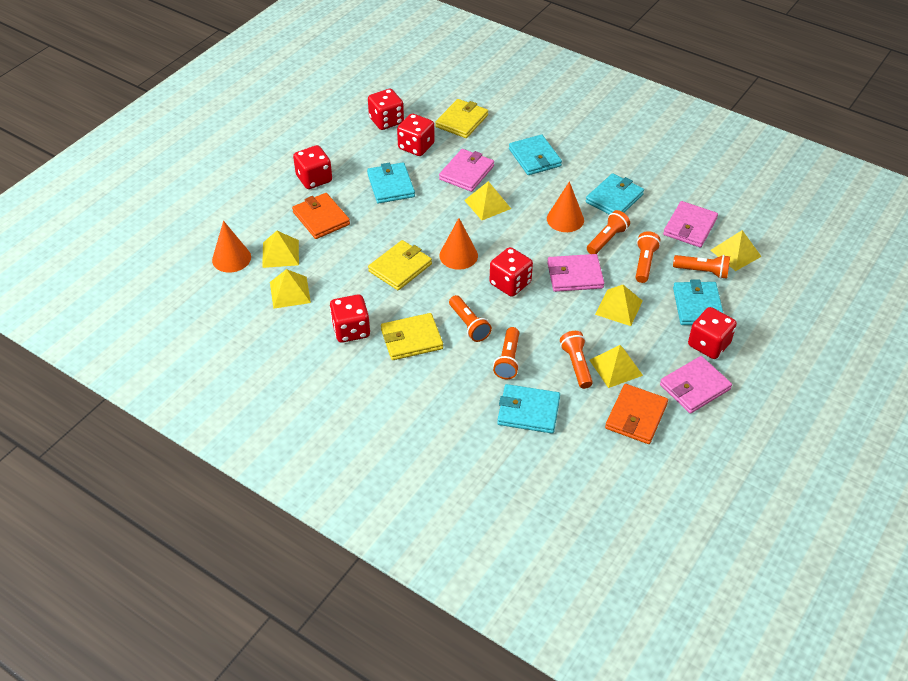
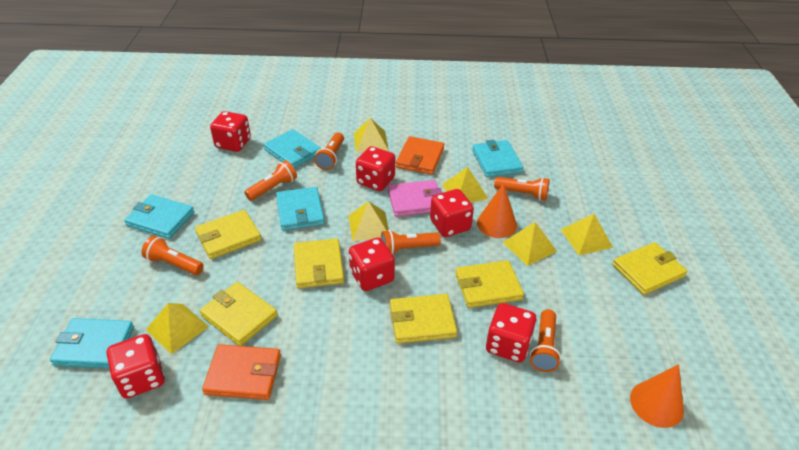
orange cone: 3 -> 2
pink wallet: 4 -> 1
yellow wallet: 3 -> 6

